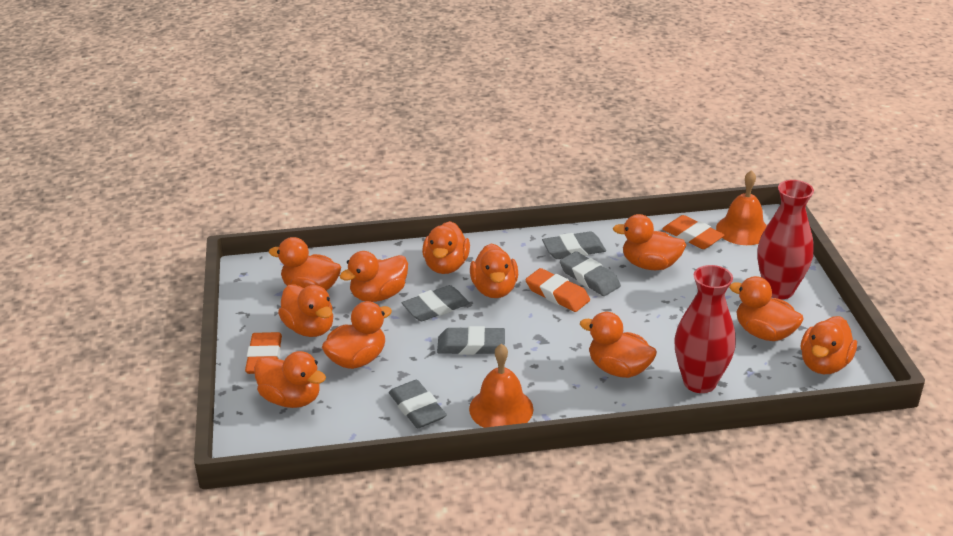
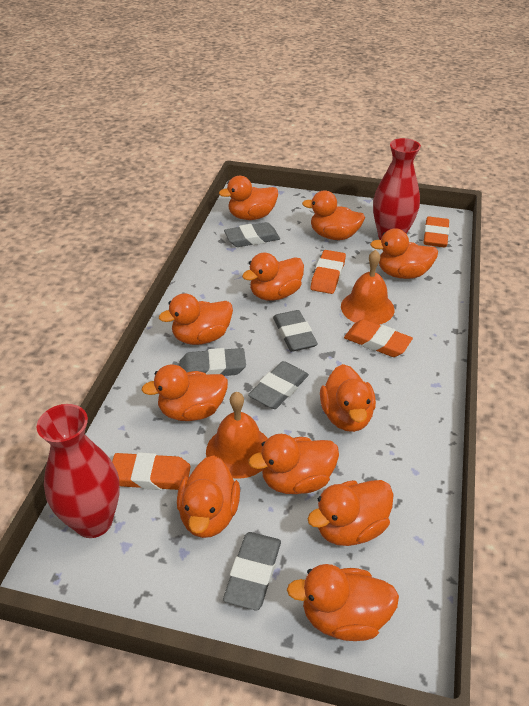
orange eraser: 3 -> 4

